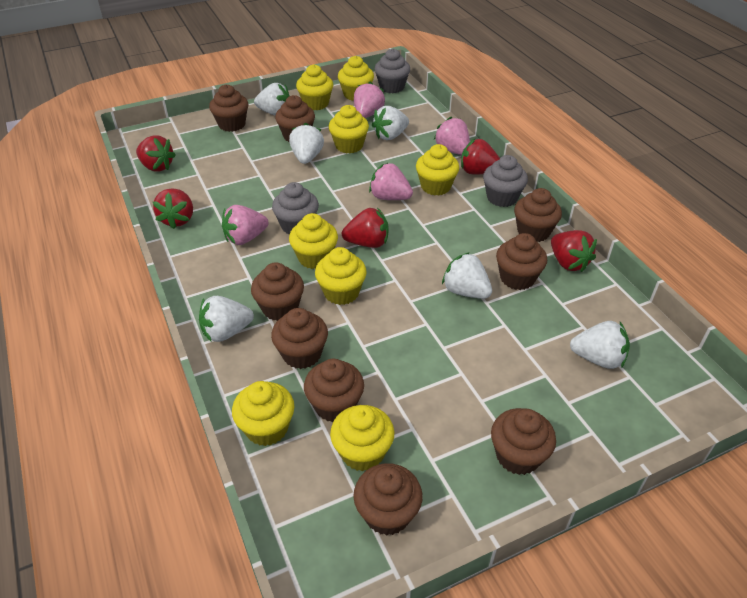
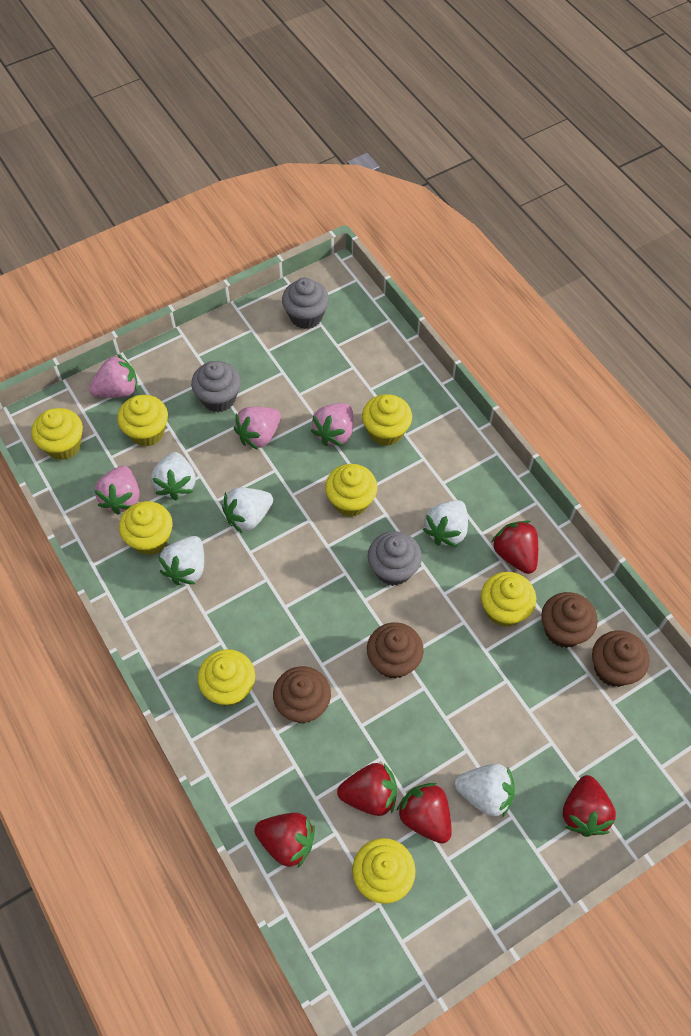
brown cupcake: 9 -> 4
white strawberry: 6 -> 5

